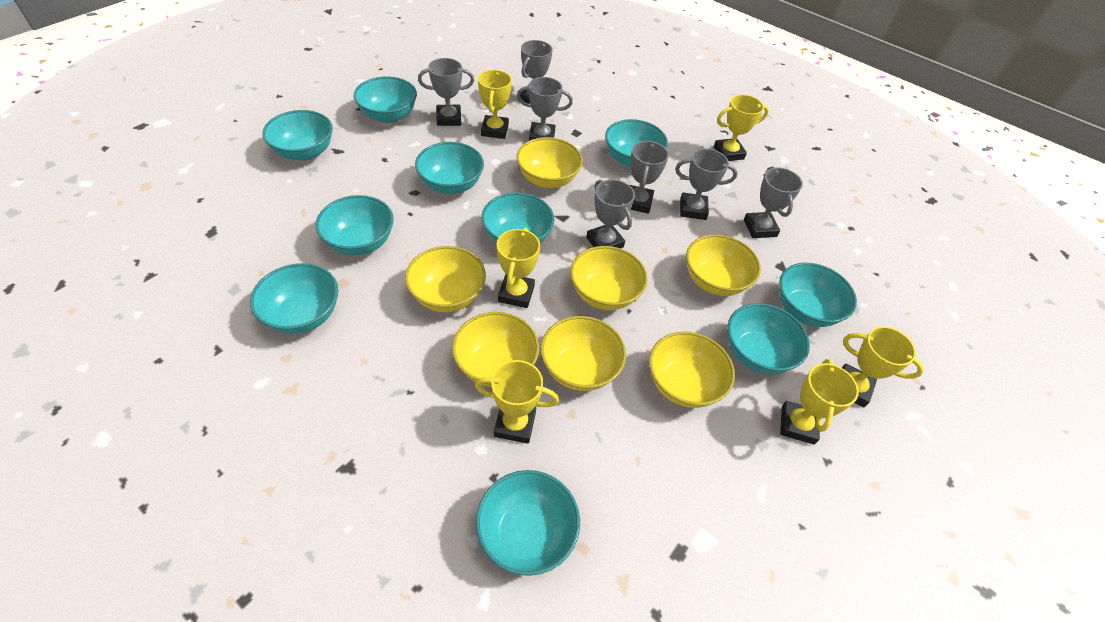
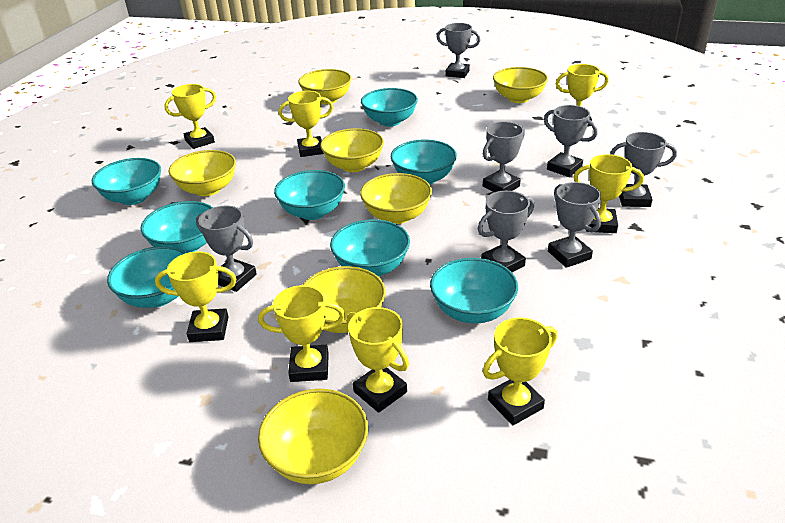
turquoise bowl: 10 -> 8
yellow trophy: 6 -> 8

